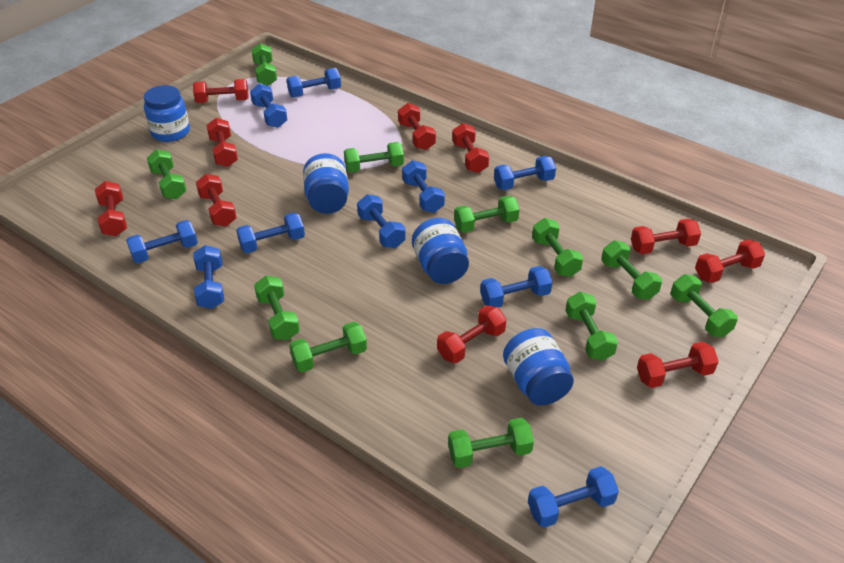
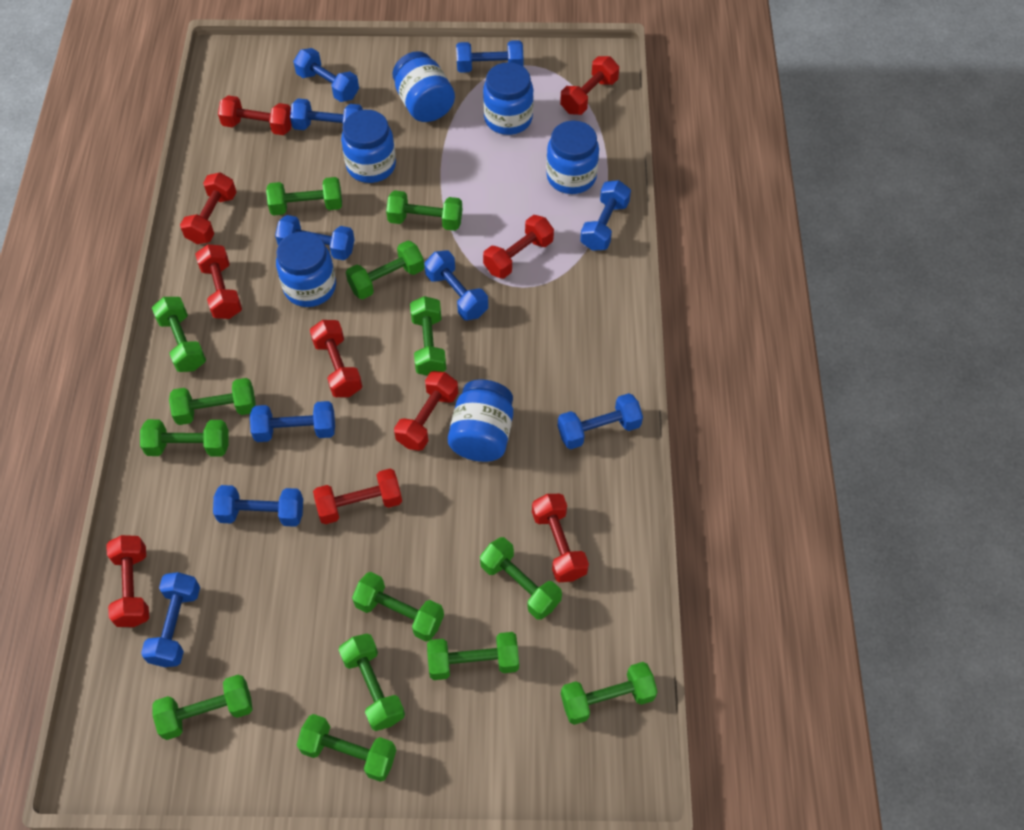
blue jar: 4 -> 6
green dumbbell: 11 -> 14

